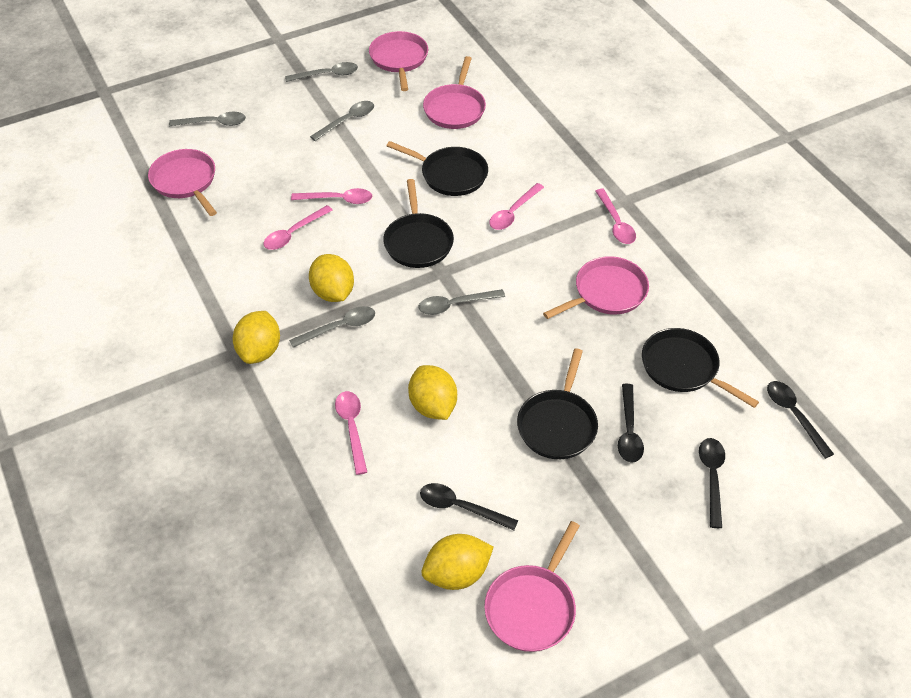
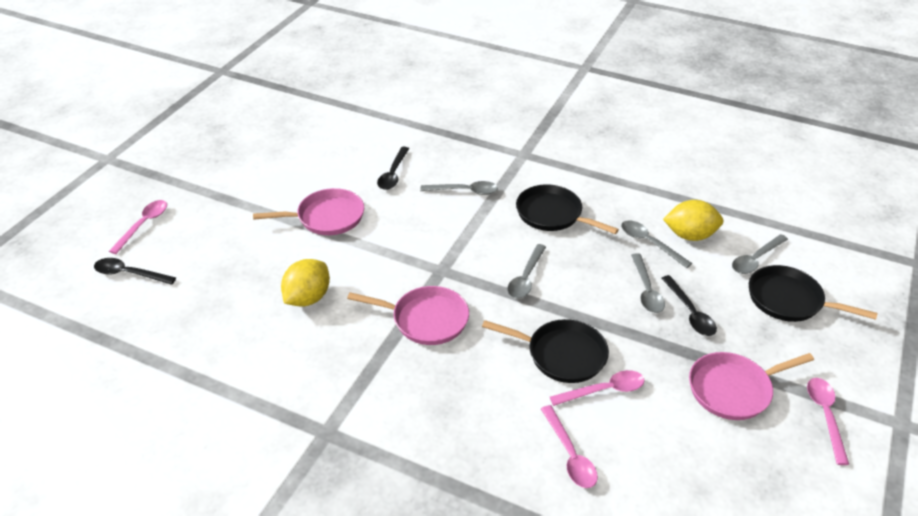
black pan: 4 -> 3
black spoon: 4 -> 3
pink pan: 5 -> 3
pink spoon: 5 -> 4
yellow lemon: 4 -> 2

